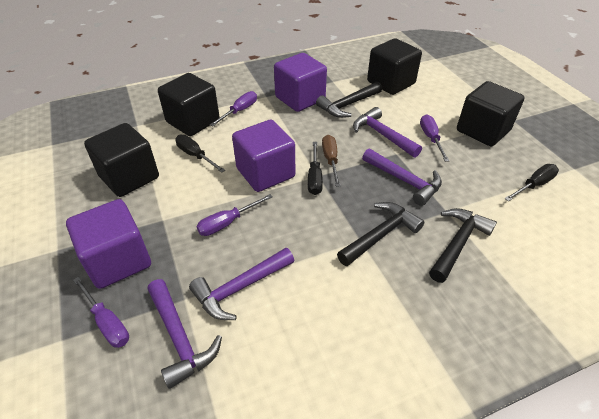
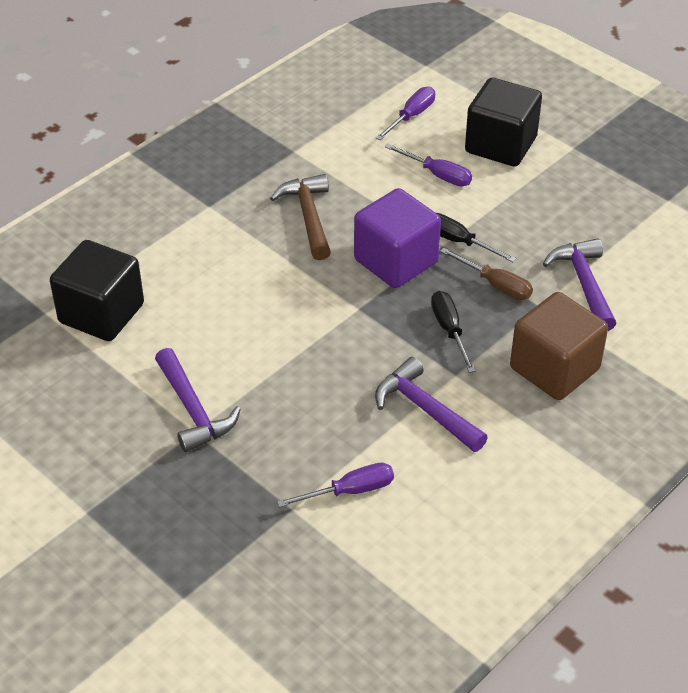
black cube: 4 -> 2
black hammer: 3 -> 0
black screwdriver: 3 -> 2
brown cube: 0 -> 1
brown hammer: 0 -> 1
purple cube: 3 -> 1
purple hammer: 4 -> 3
purple screwdriver: 4 -> 3

